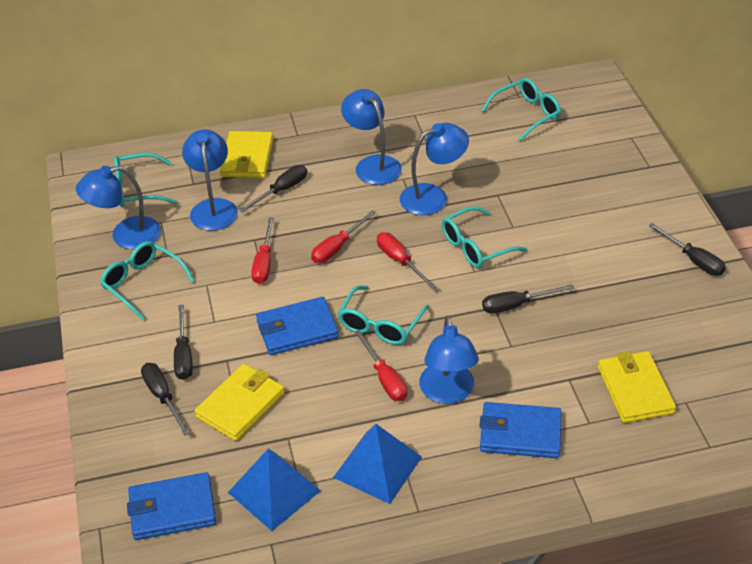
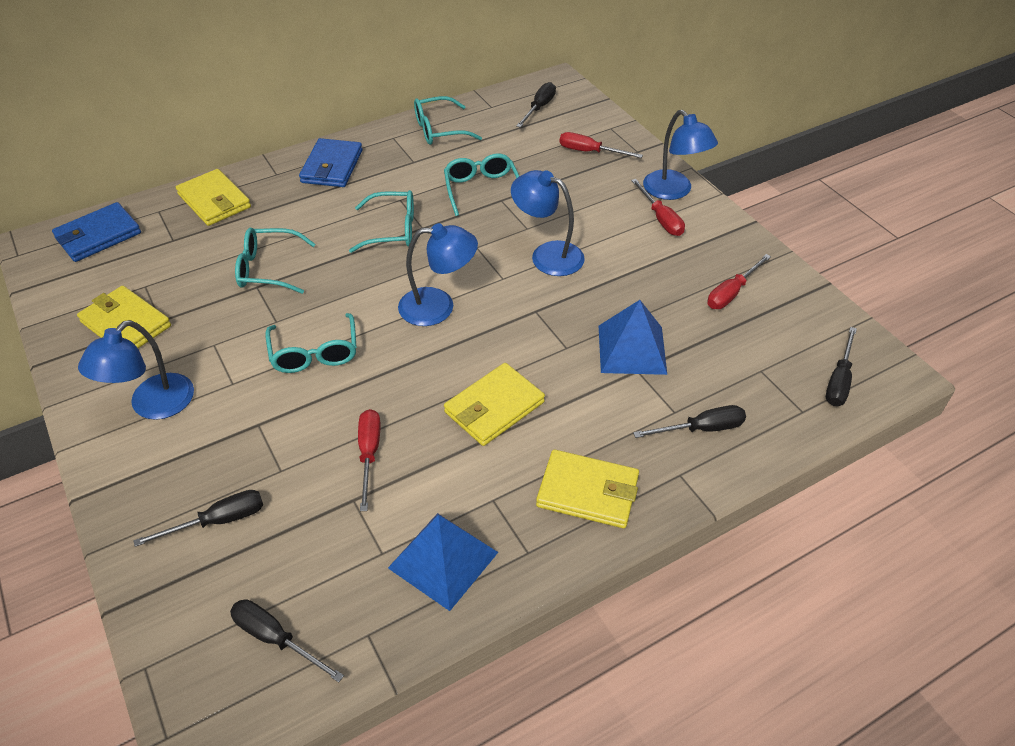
blue lamp: 5 -> 4
blue wallet: 3 -> 2
yellow wallet: 3 -> 4

